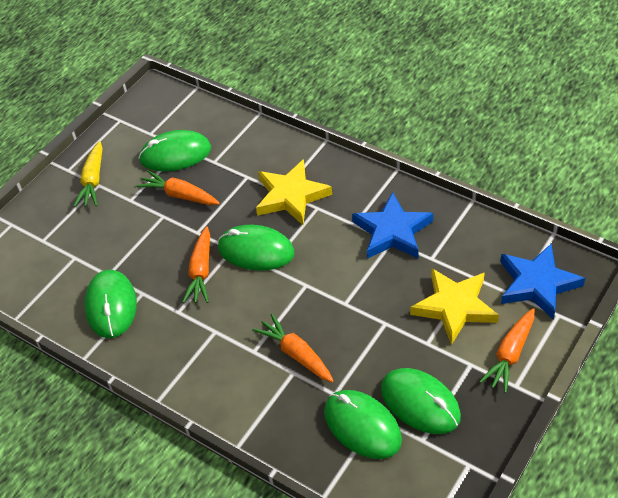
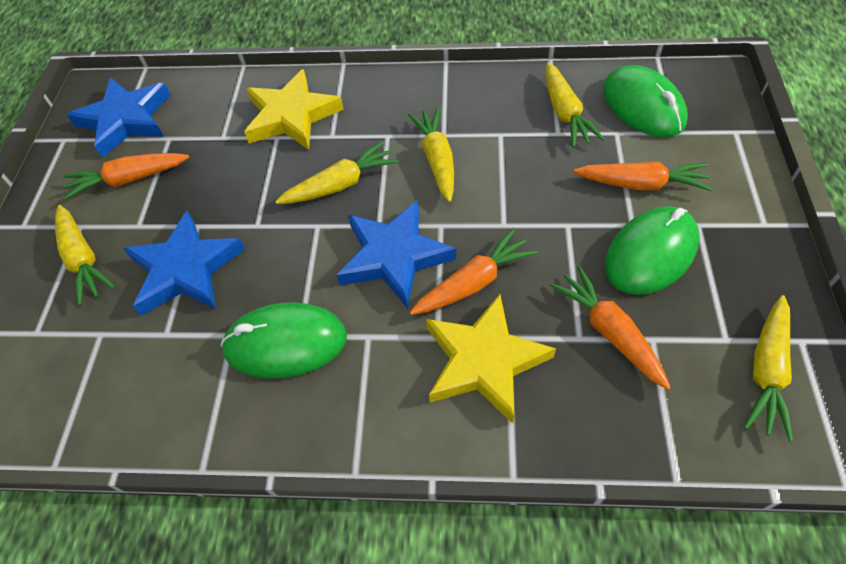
blue star: 2 -> 3
green mouse: 5 -> 3
yellow carrot: 1 -> 5

